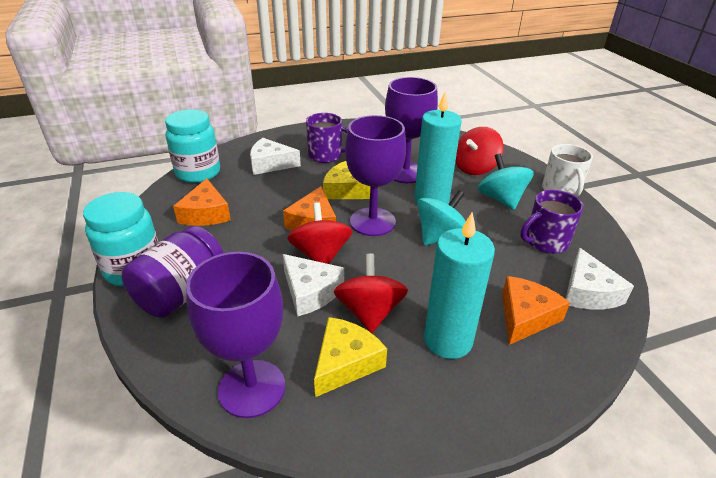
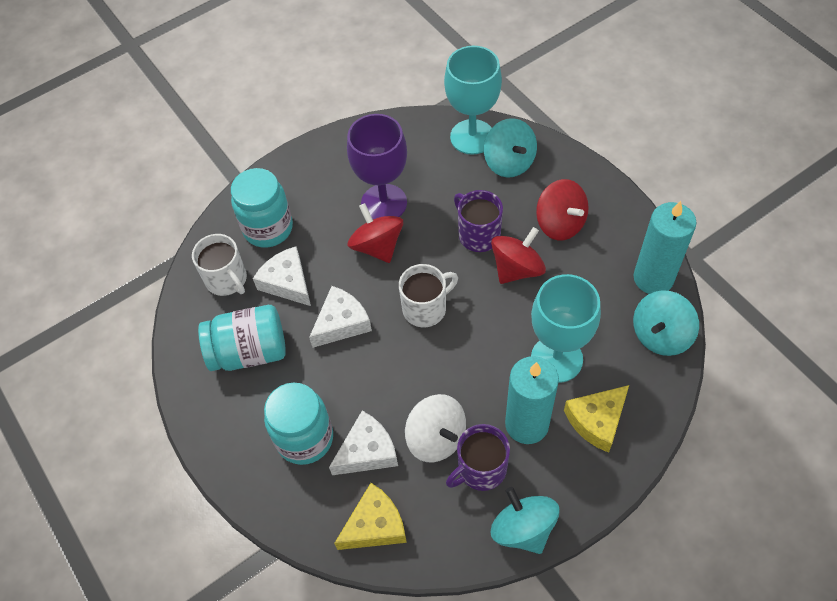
orange cheese: 3 -> 0
purple goblet: 3 -> 1
purple jar: 1 -> 0
turquoise goblet: 0 -> 2
turquoise jar: 2 -> 3
turquoise spinning top: 2 -> 3
white mug: 1 -> 2
white spinning top: 0 -> 1

